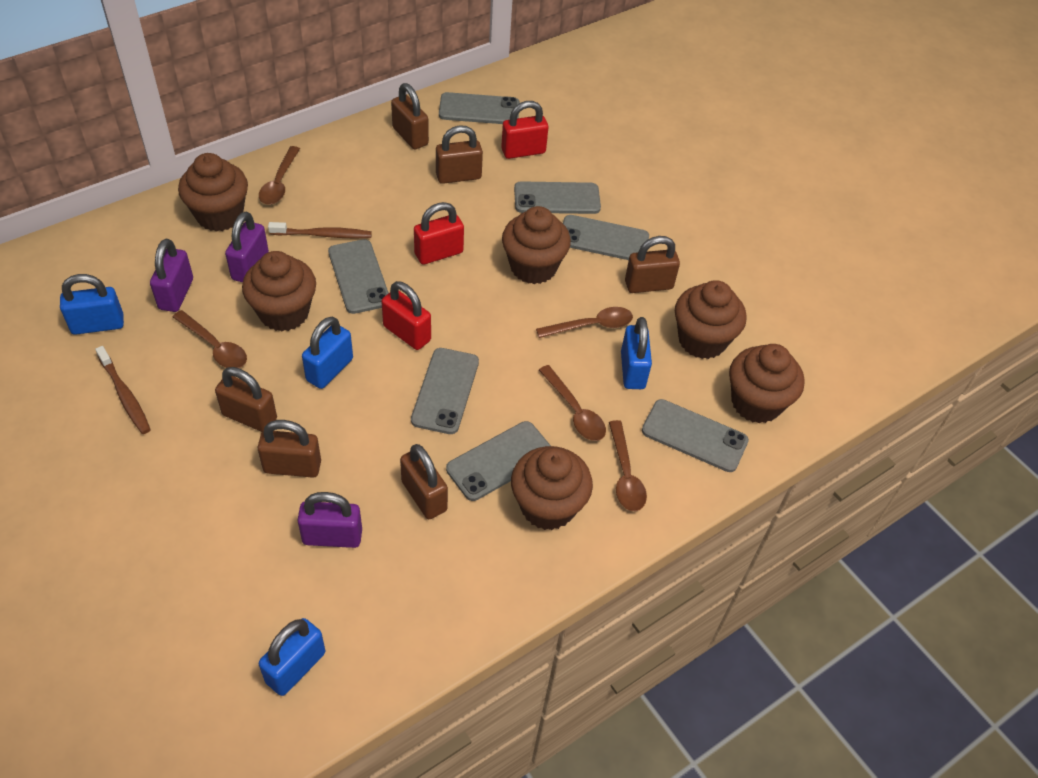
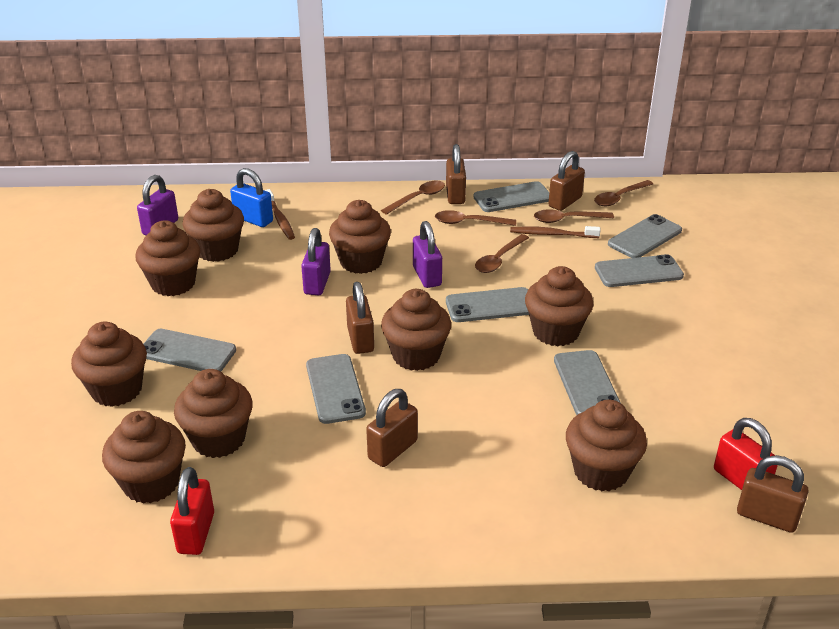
blue padlock: 4 -> 1
brown cupcake: 6 -> 9
brown padlock: 6 -> 5
red padlock: 3 -> 2

